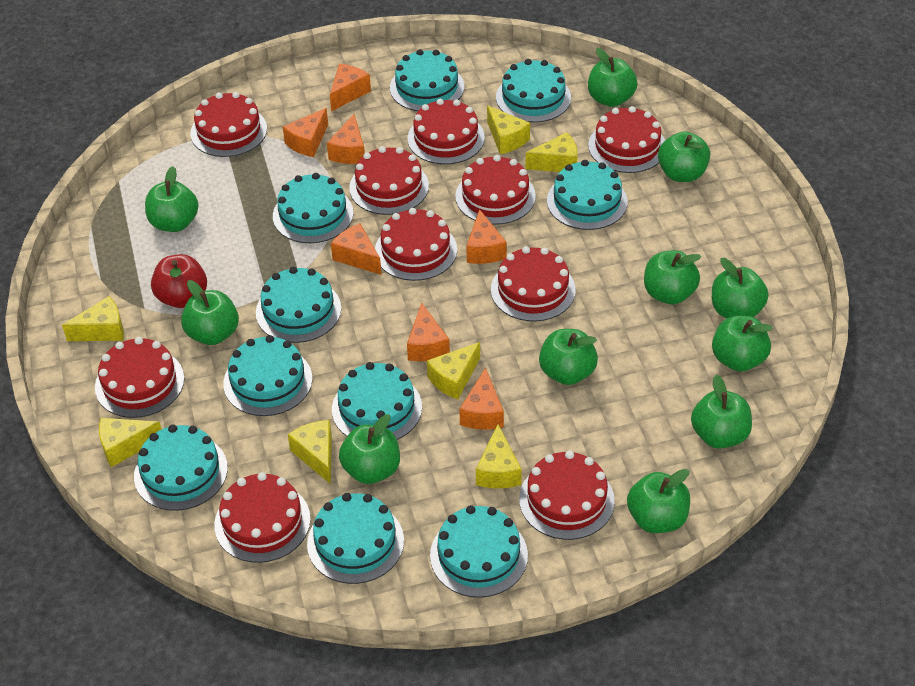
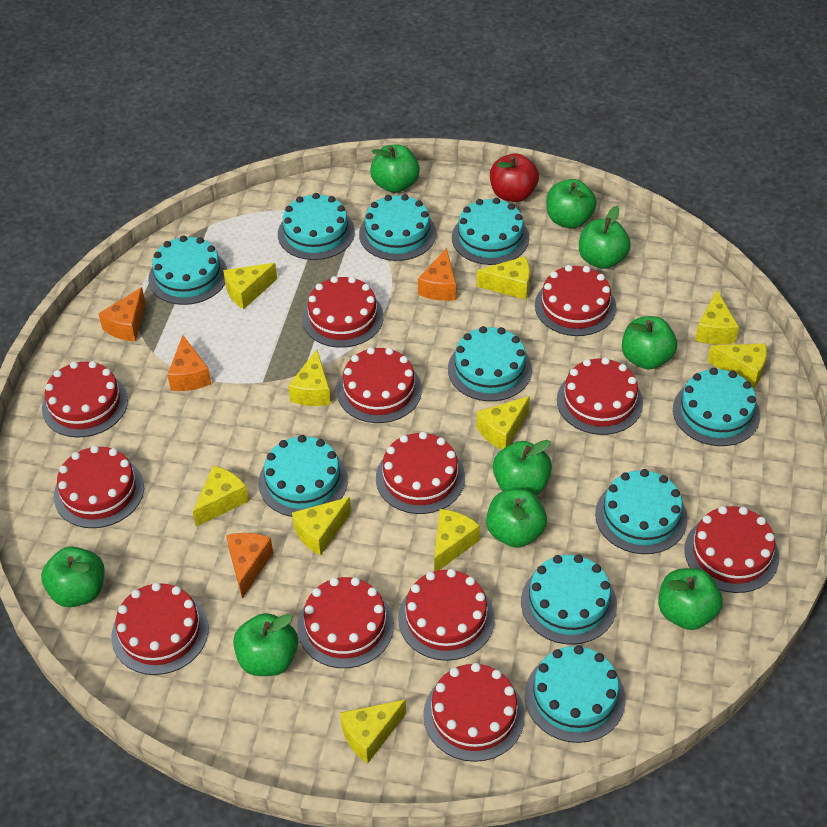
green apple: 11 -> 9
orange cheese: 7 -> 4
red cake: 10 -> 12
yellow cheese: 7 -> 10

